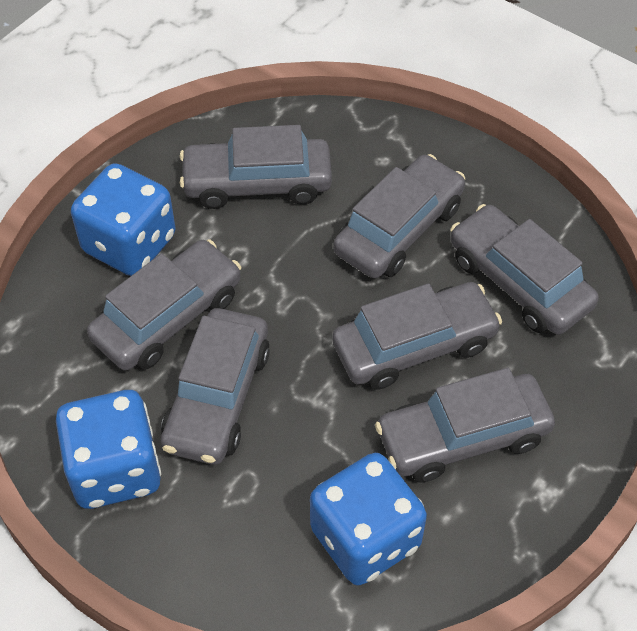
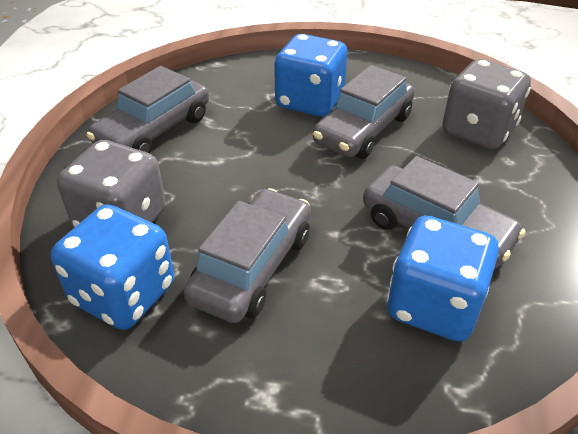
grey car: 7 -> 4
grey dice: 0 -> 2

